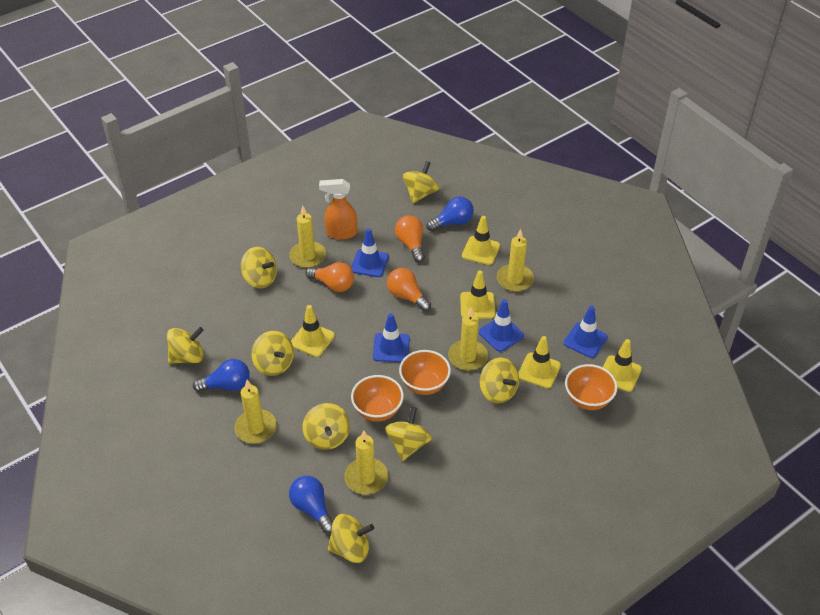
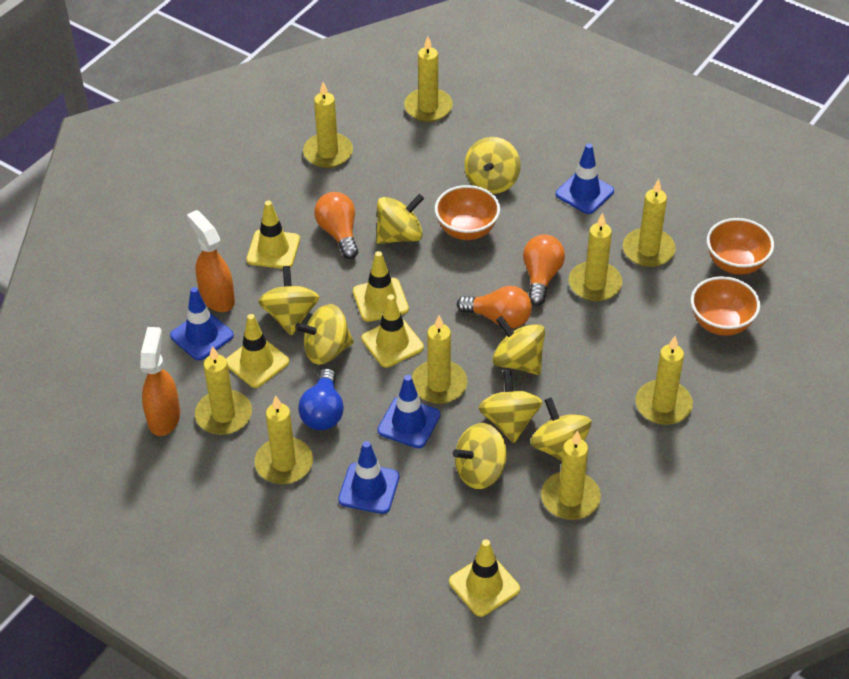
blue light bulb: 3 -> 1
orange spray bottle: 1 -> 2
yellow candle: 5 -> 9

